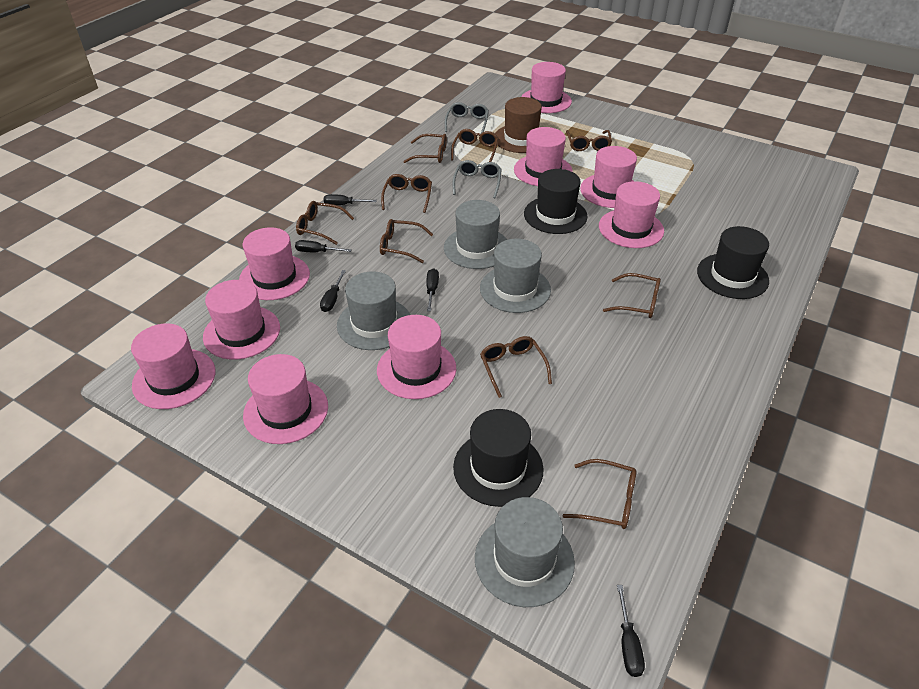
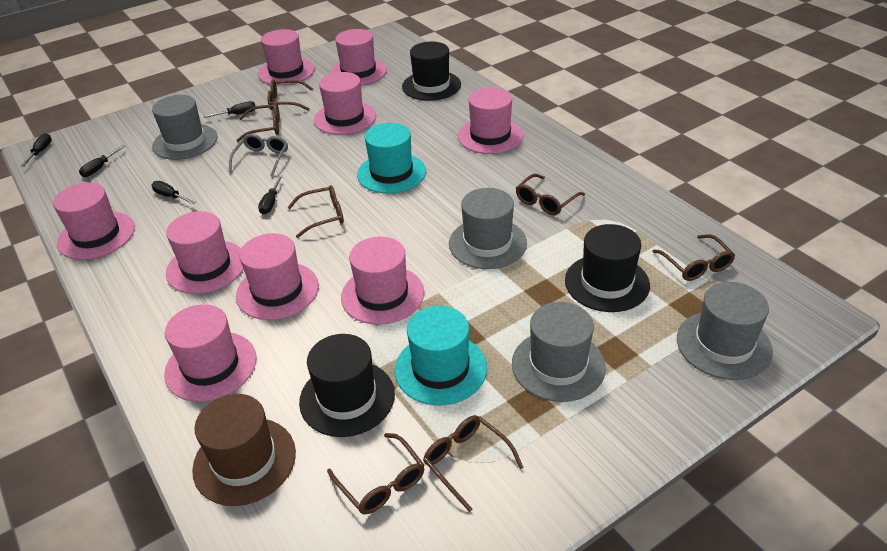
brown glasses: 9 -> 7
grey glasses: 2 -> 1
turquoise hat: 0 -> 2

